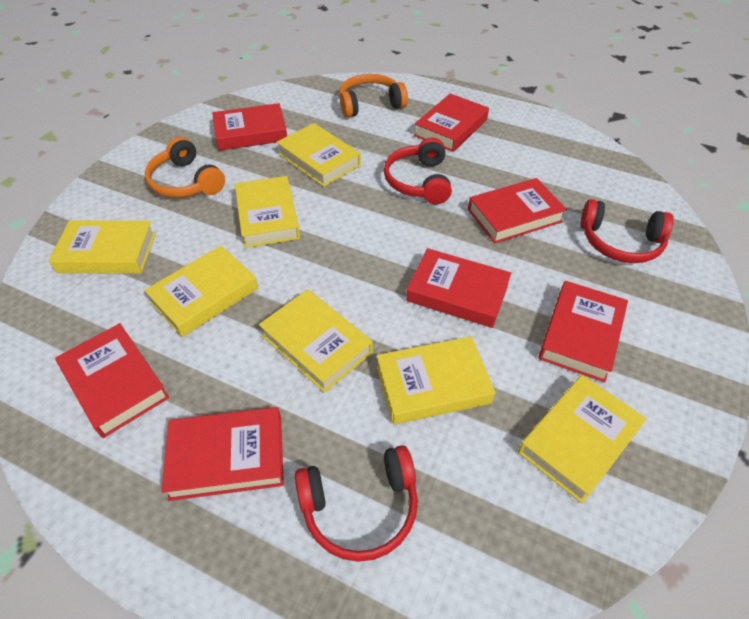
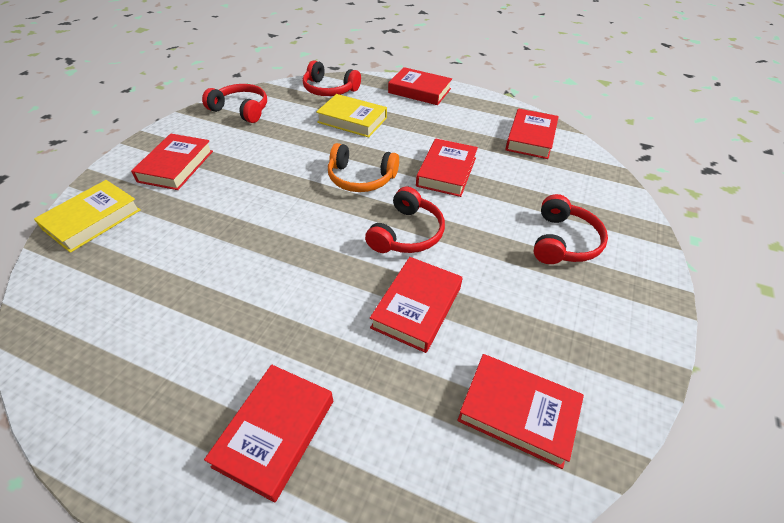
orange headphones: 2 -> 1
red headphones: 3 -> 4
yellow book: 7 -> 2

